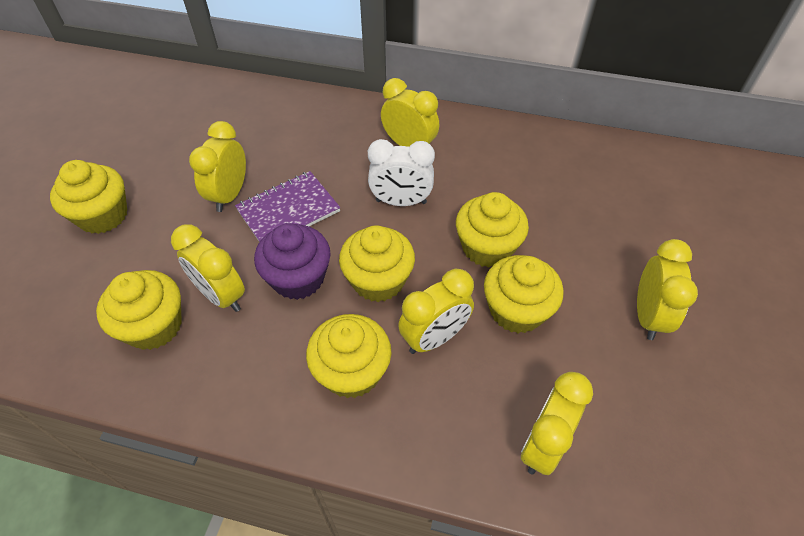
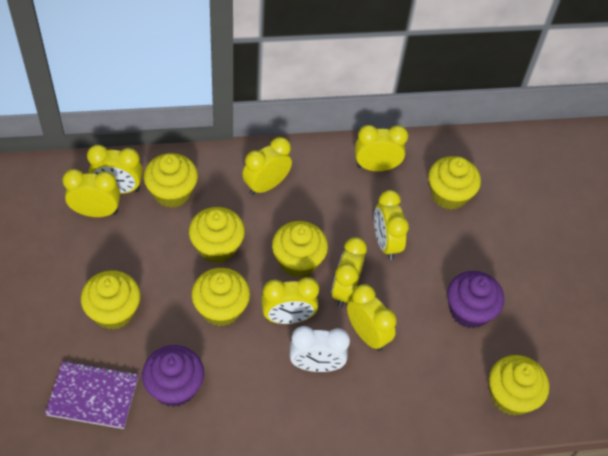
purple cupcake: 1 -> 2
yellow clock: 6 -> 8
yellow cupcake: 6 -> 7

